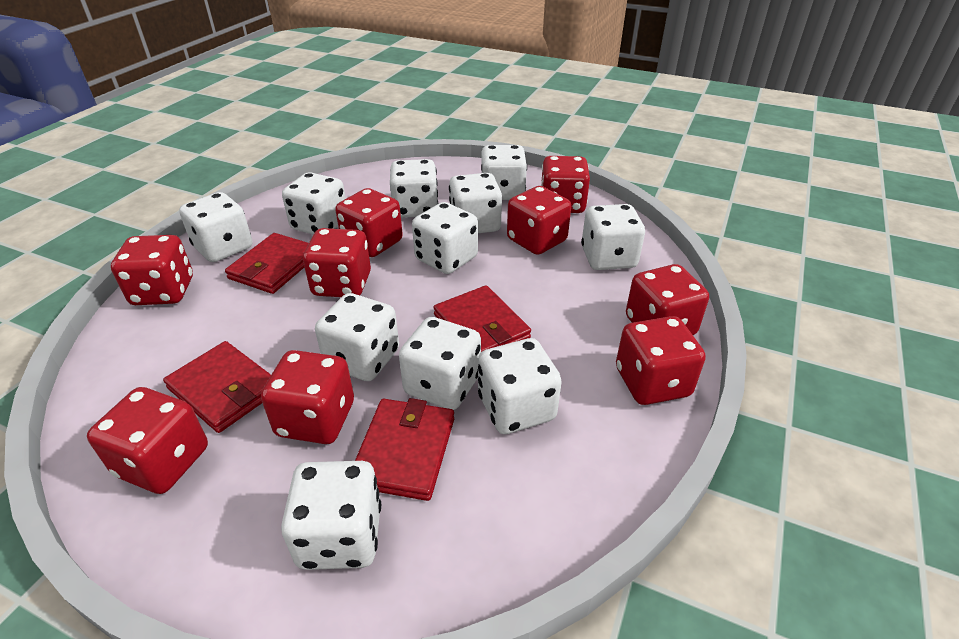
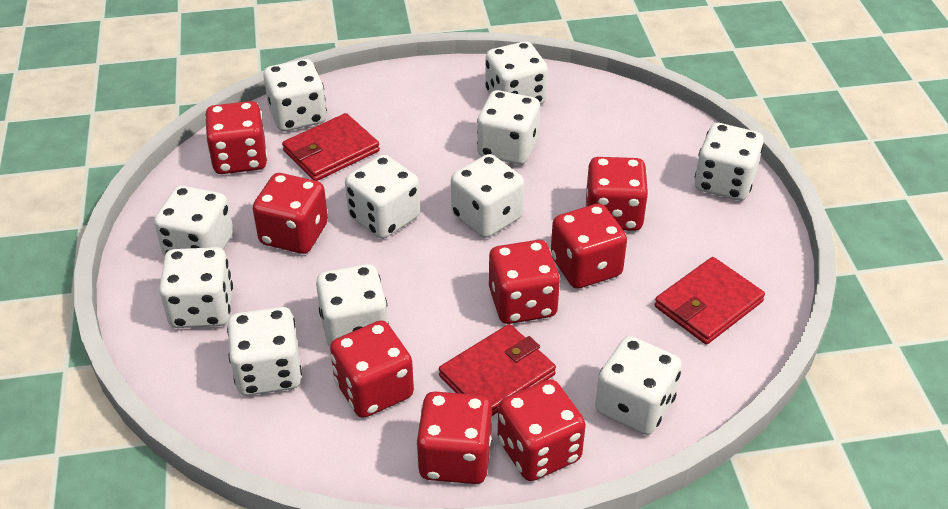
red dice: 9 -> 8
red wallet: 4 -> 3

